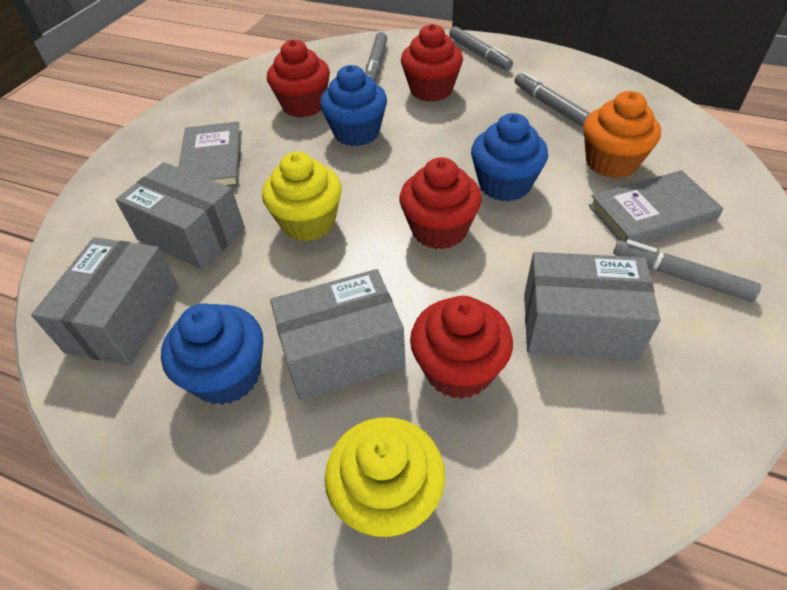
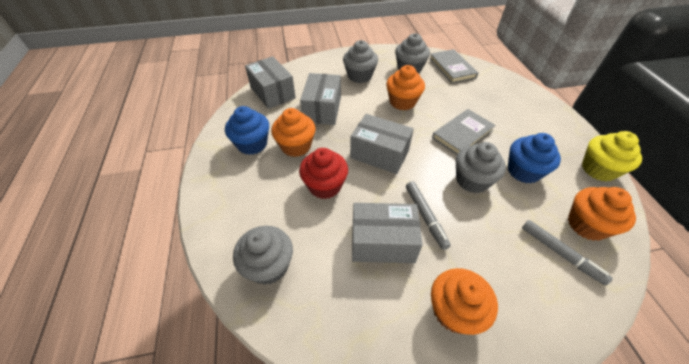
blue cupcake: 3 -> 2
grey cupcake: 0 -> 4
grey marker: 4 -> 2
orange cupcake: 1 -> 4
red cupcake: 4 -> 1
yellow cupcake: 2 -> 1

